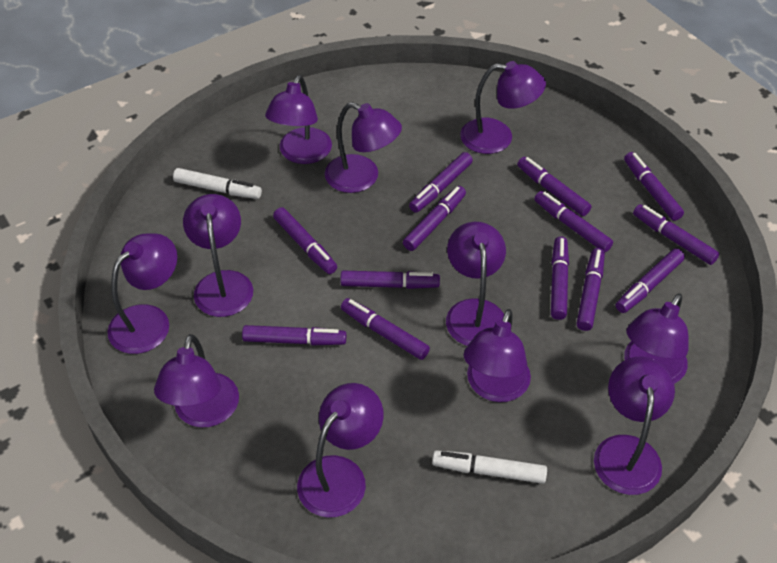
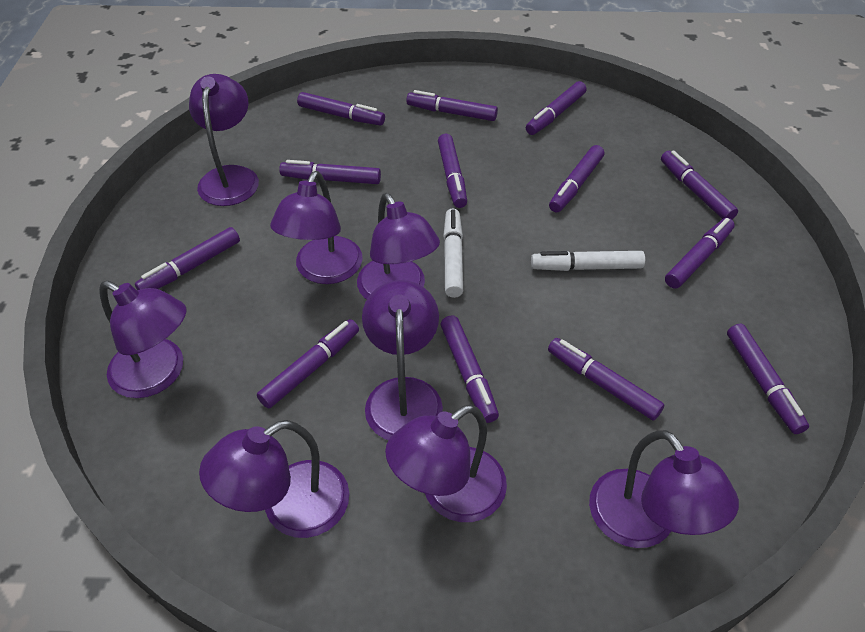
purple lamp: 11 -> 8

